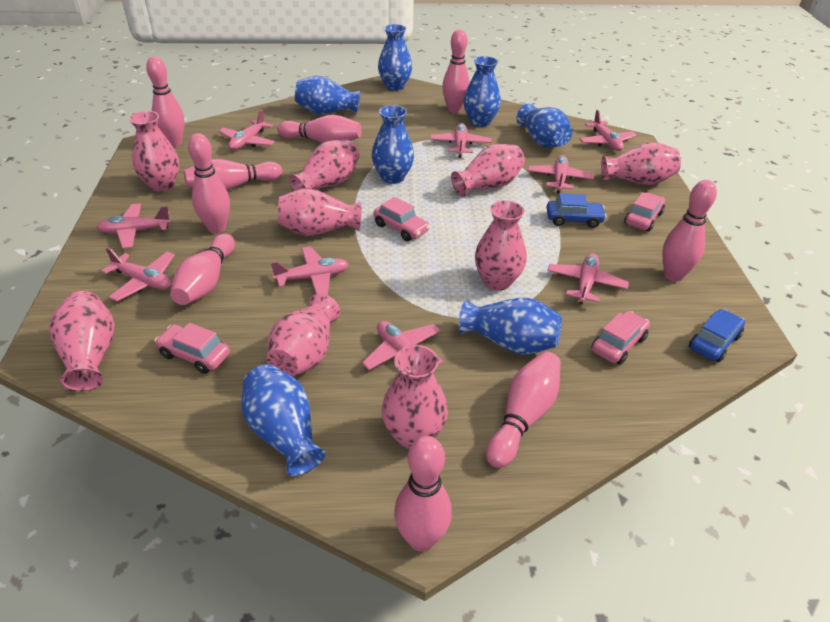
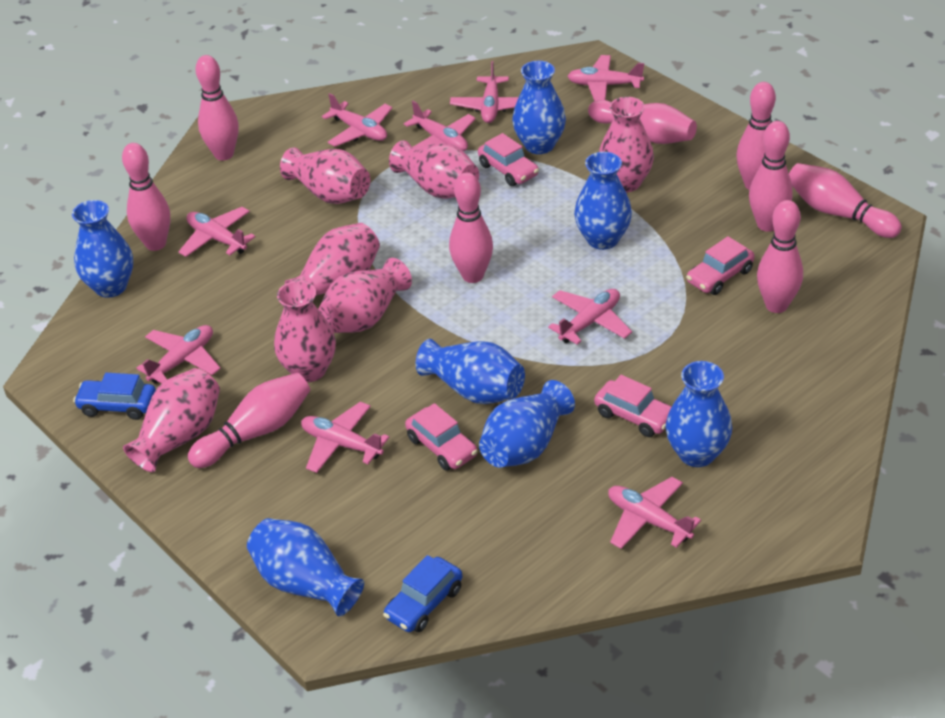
pink vase: 9 -> 7

